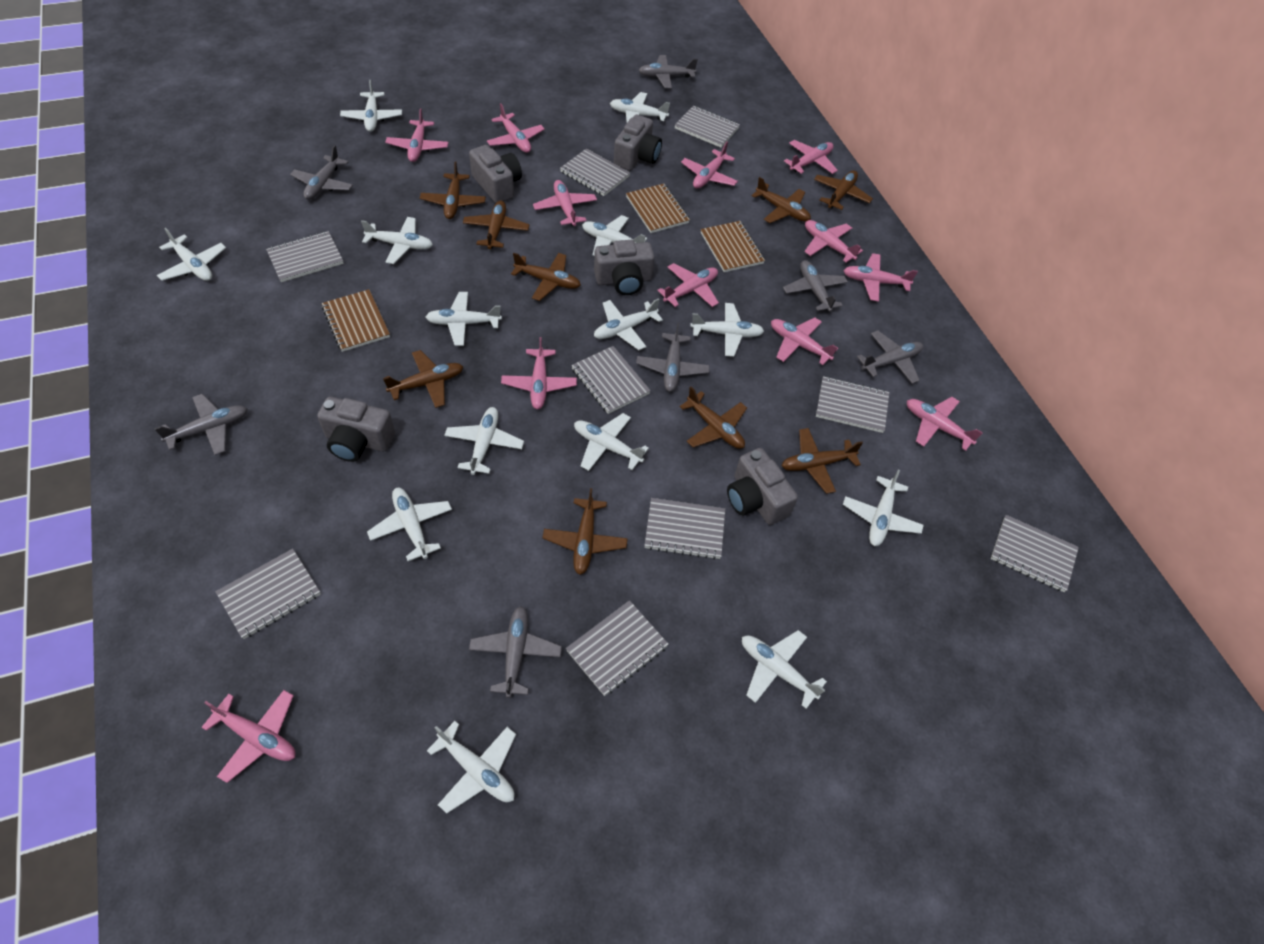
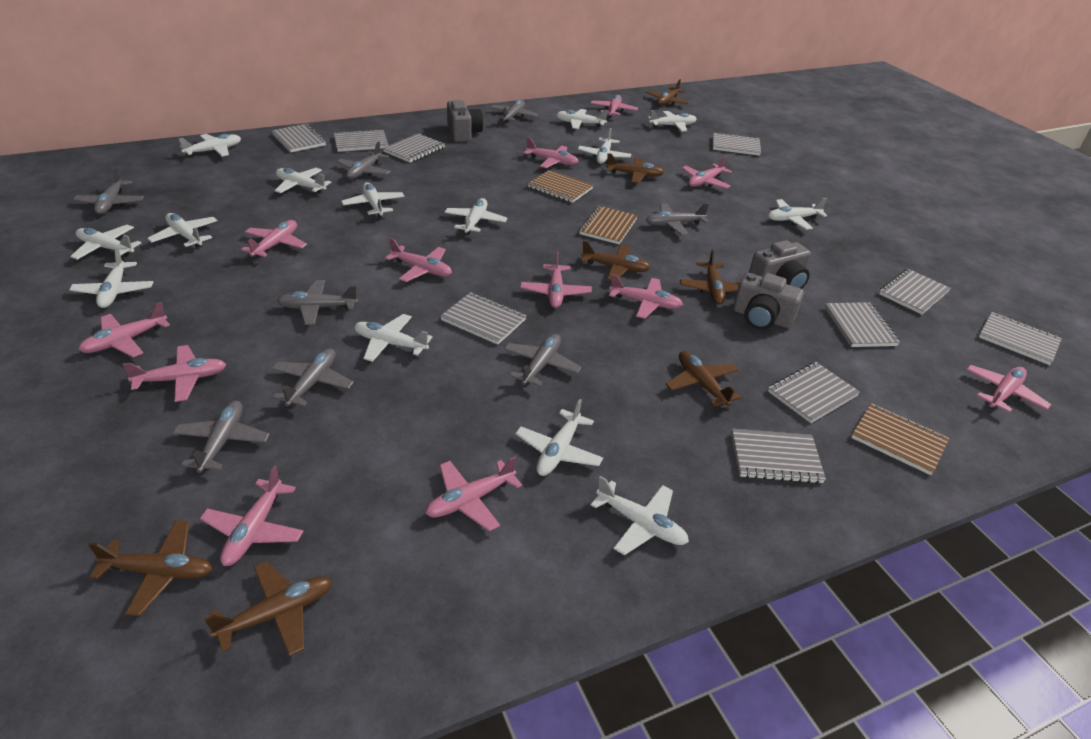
brown plane: 9 -> 7
grey camera: 5 -> 3
grey notebook: 9 -> 10
grey plane: 7 -> 8

